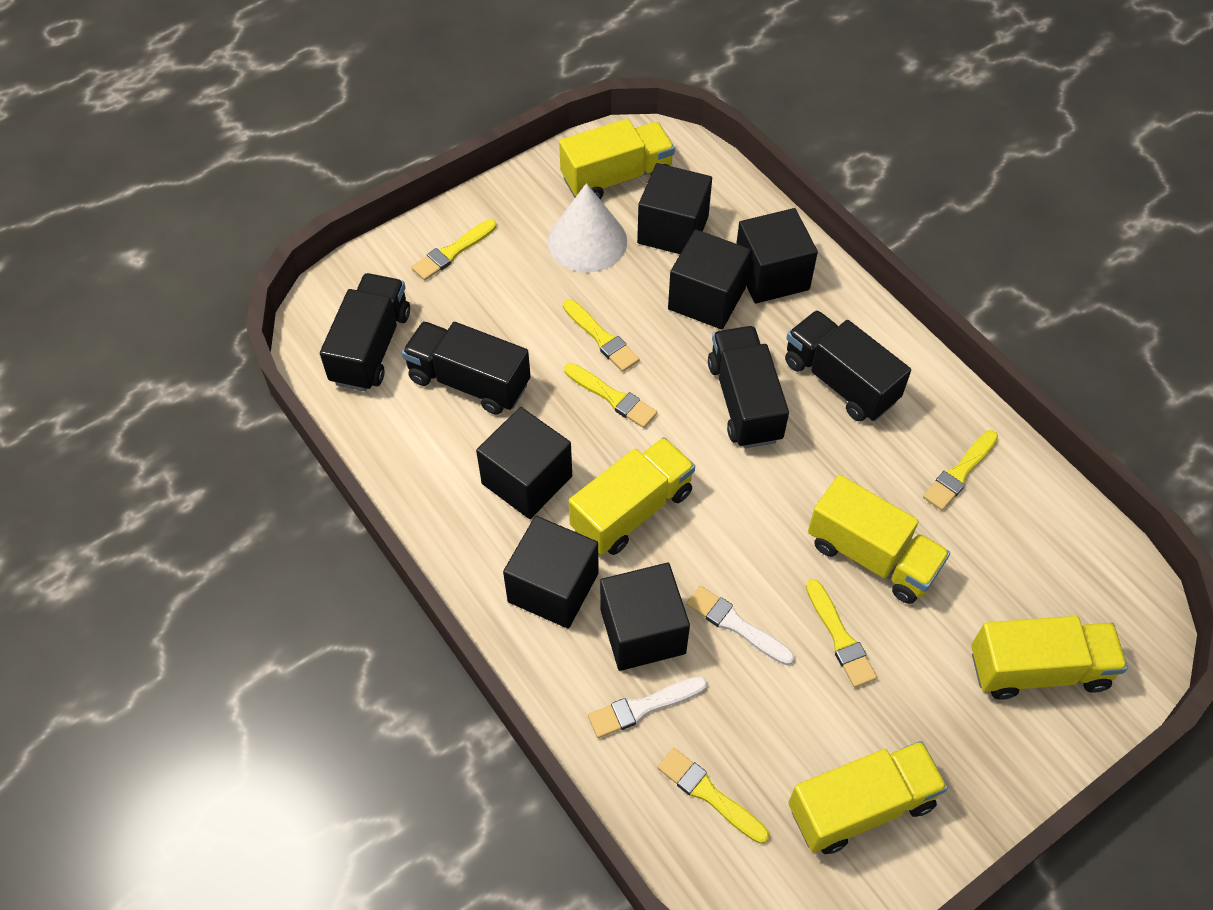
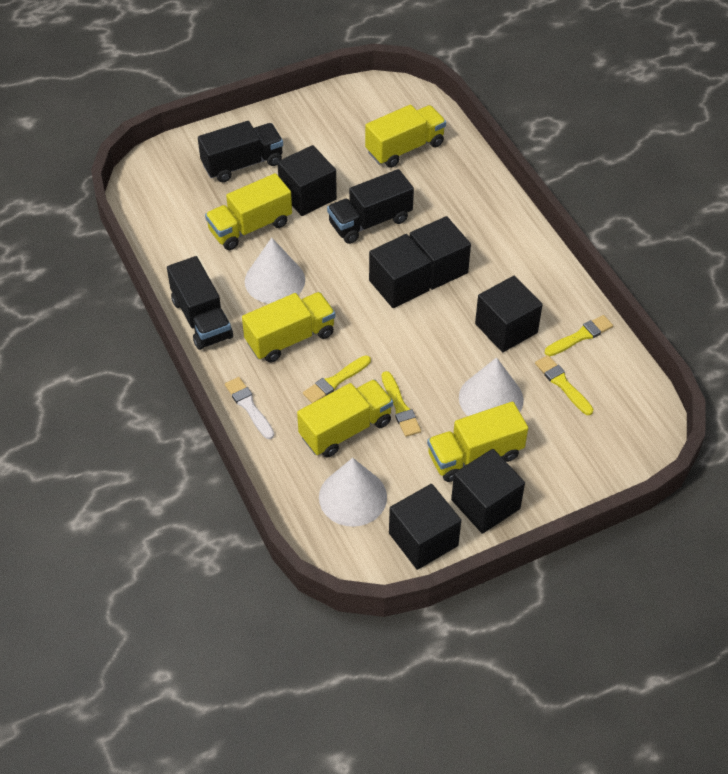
black truck: 4 -> 3
white brush: 2 -> 1
white cone: 1 -> 3
yellow brush: 6 -> 4

